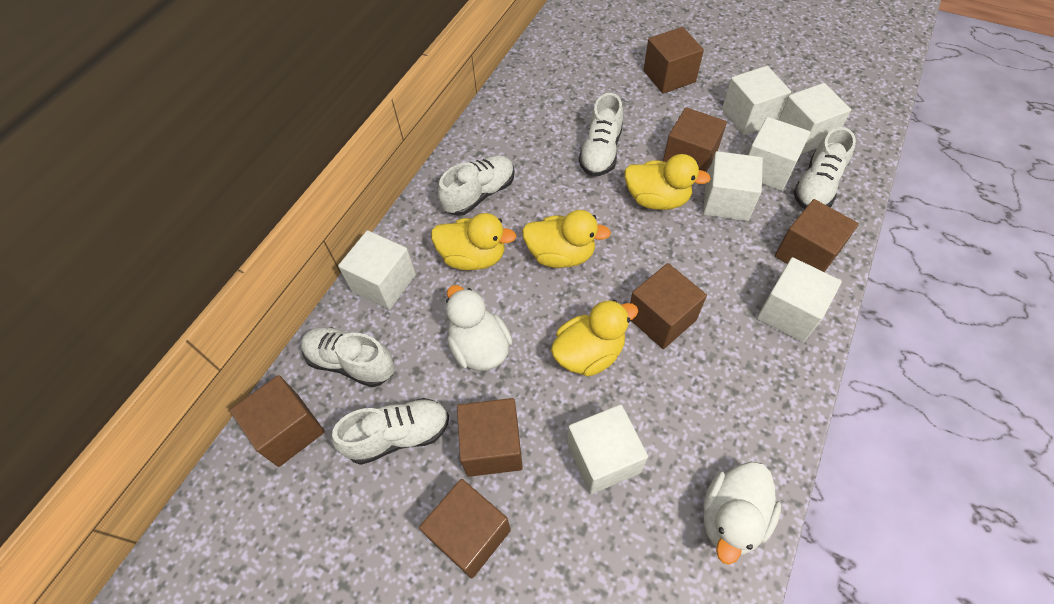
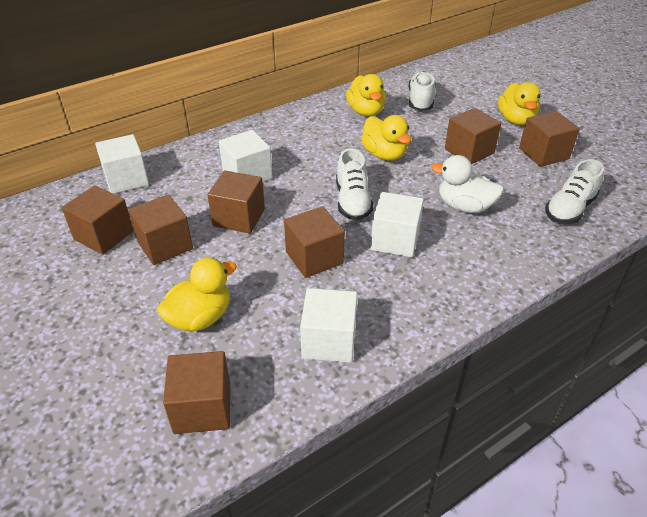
white cube: 7 -> 4
white duck: 2 -> 1
white shoe: 5 -> 3

